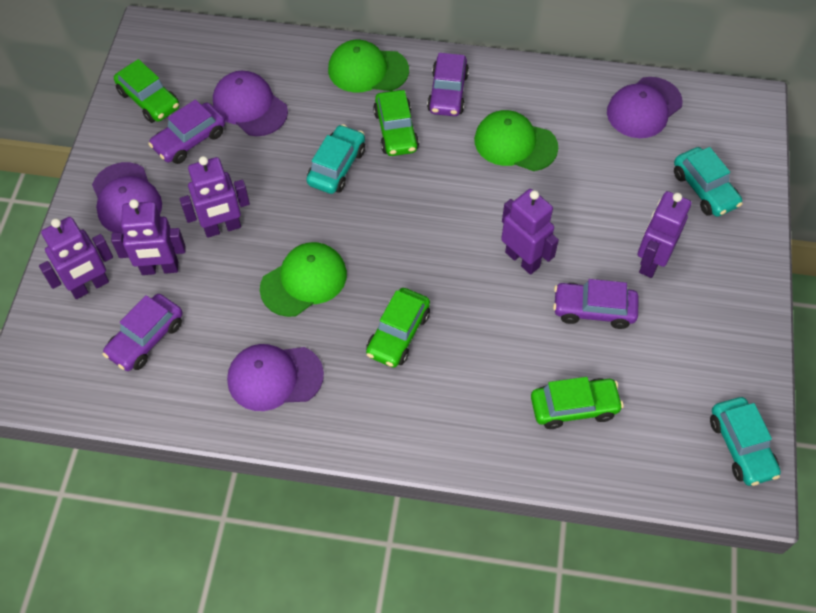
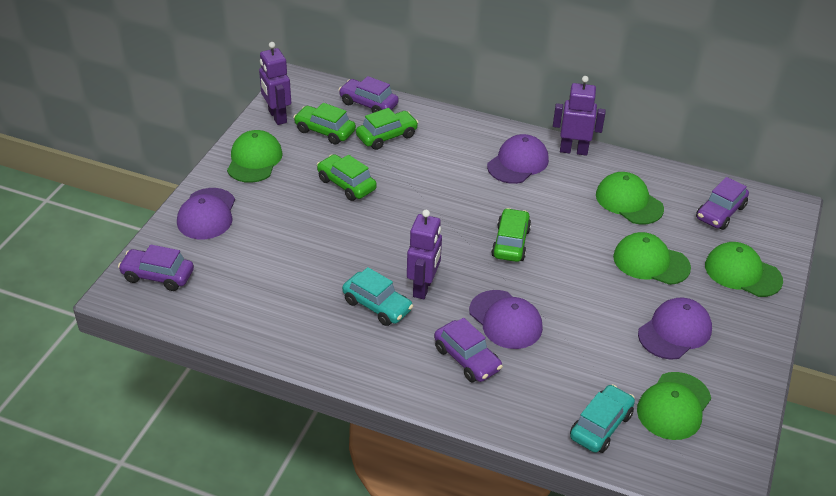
green cap: 3 -> 5
purple robot: 5 -> 3
turquoise car: 3 -> 2

